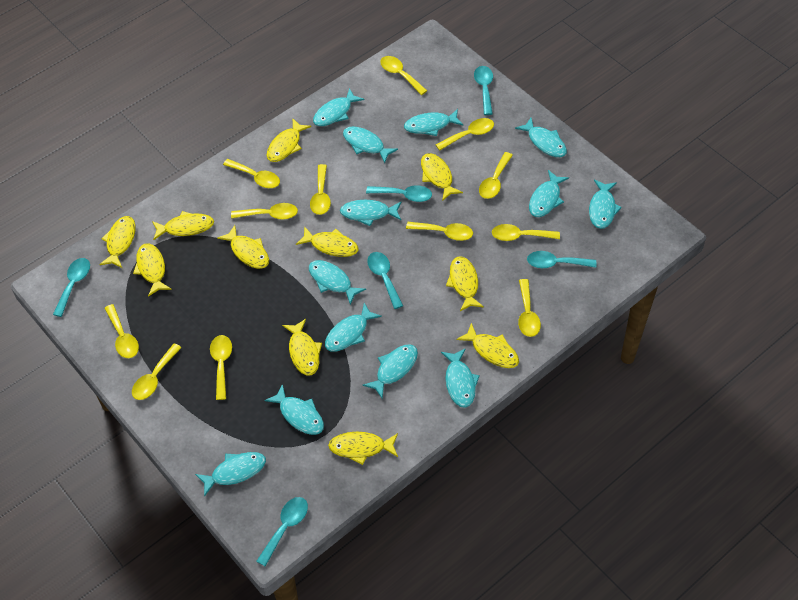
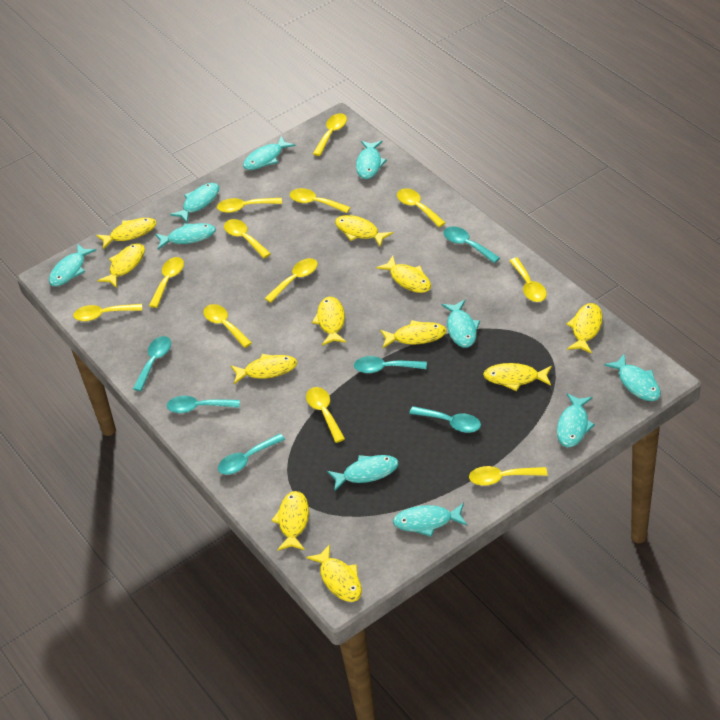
turquoise fish: 13 -> 10

